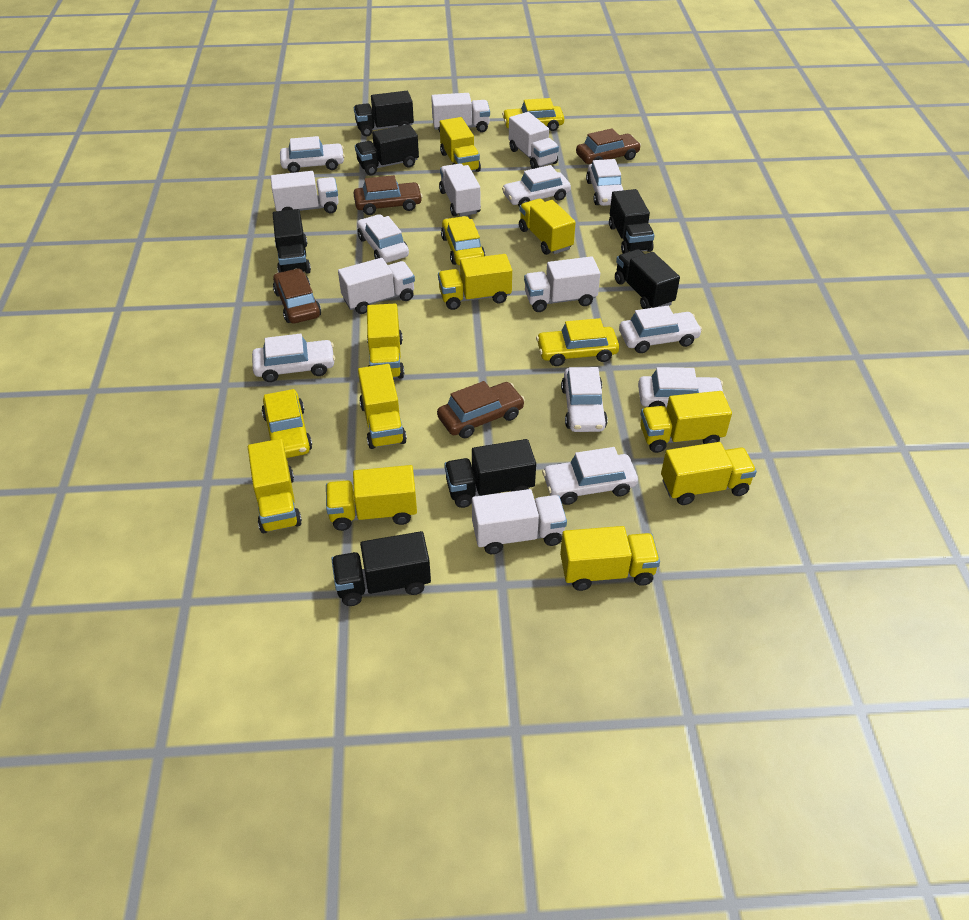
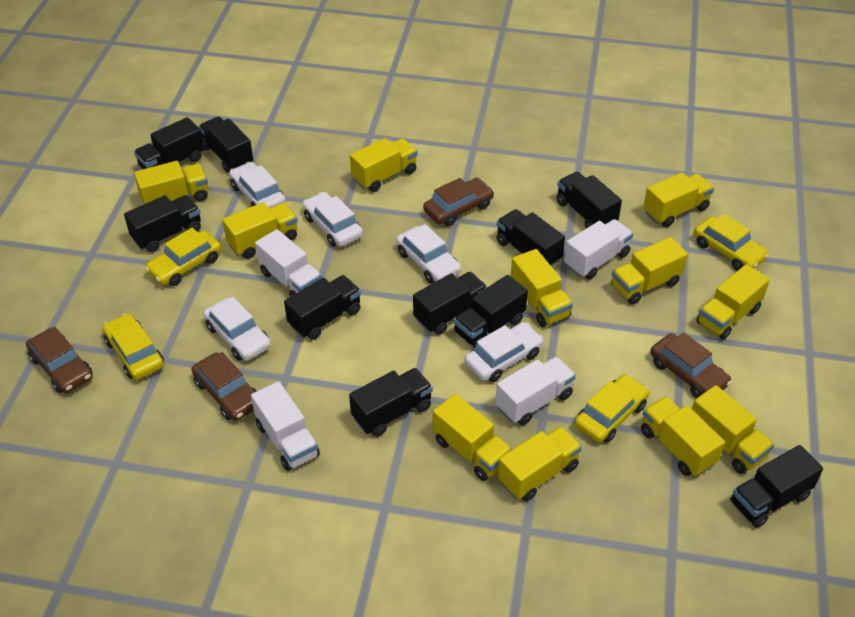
black truck: 7 -> 10
white car: 9 -> 5
white truck: 7 -> 4
yellow truck: 10 -> 11

